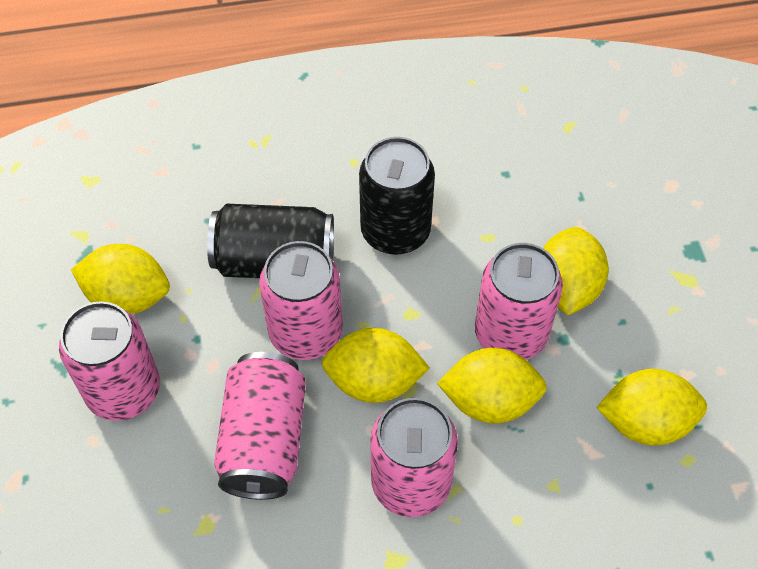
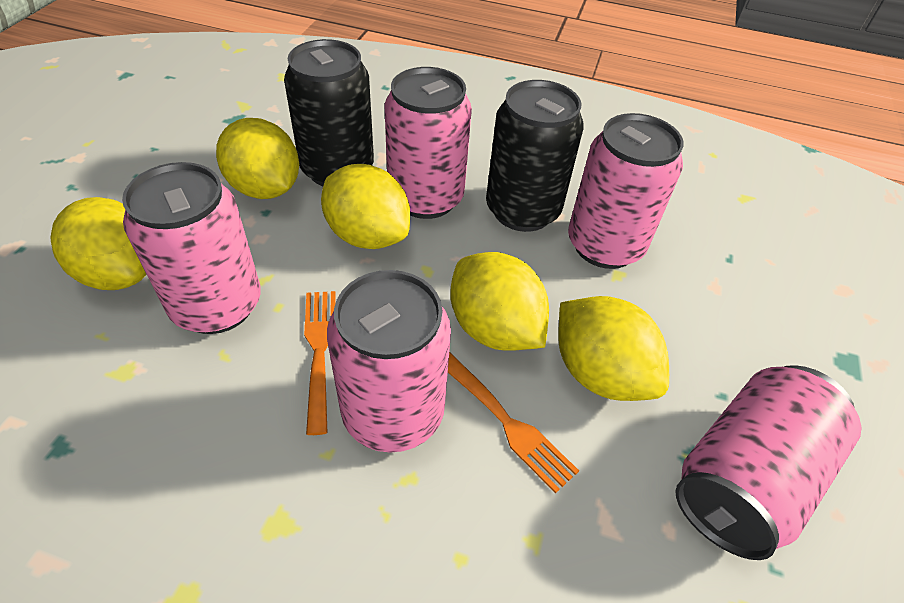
orange fork: 0 -> 2

